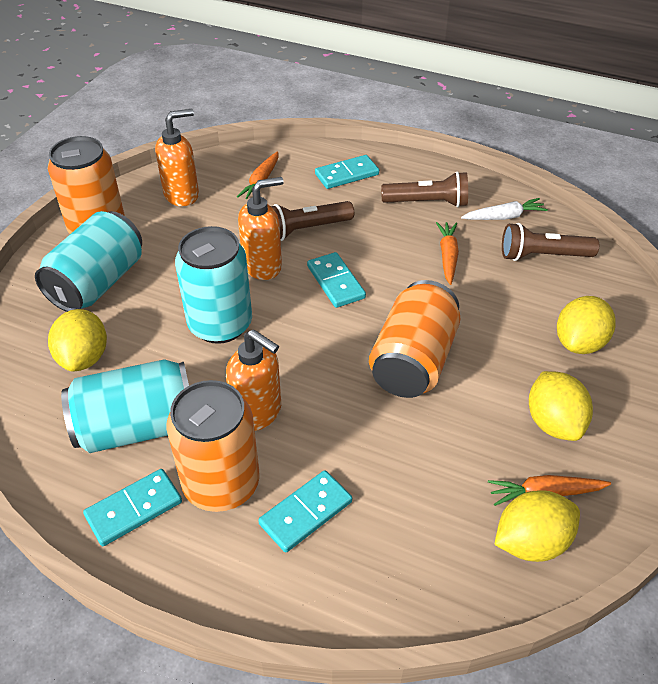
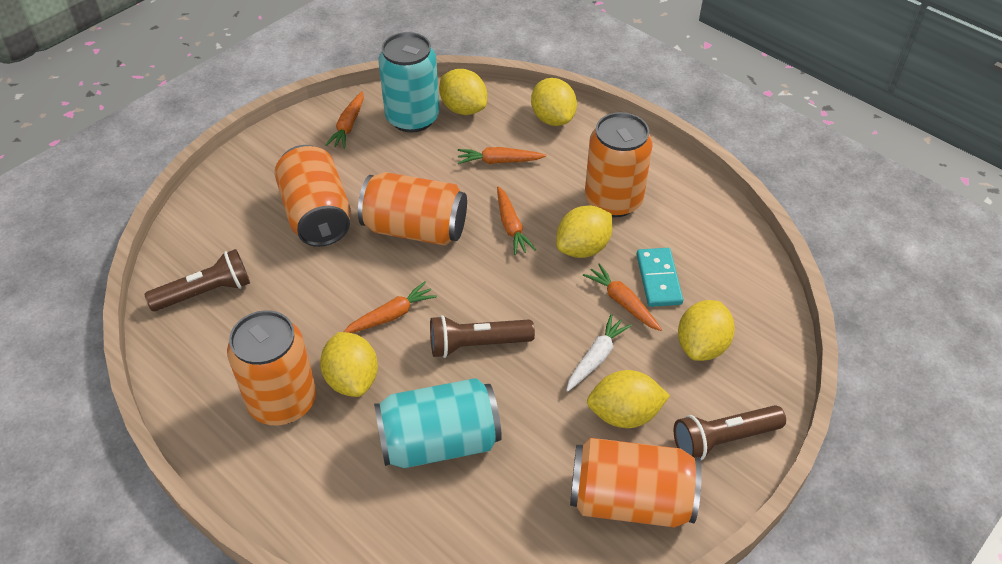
orange can: 3 -> 5
orange carrot: 3 -> 5
orange soap dispenser: 3 -> 0
turquoise can: 3 -> 2
turquoise domino: 4 -> 1
yellow lemon: 4 -> 6

